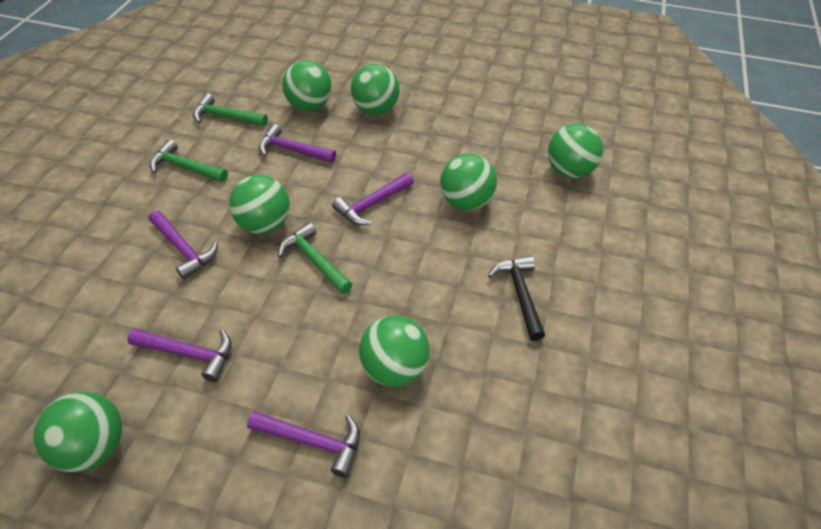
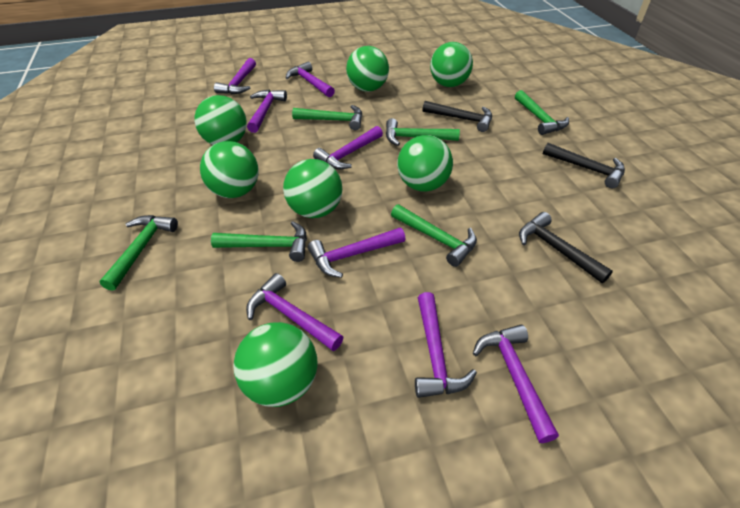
black hammer: 1 -> 3
green hammer: 3 -> 6
purple hammer: 5 -> 8

